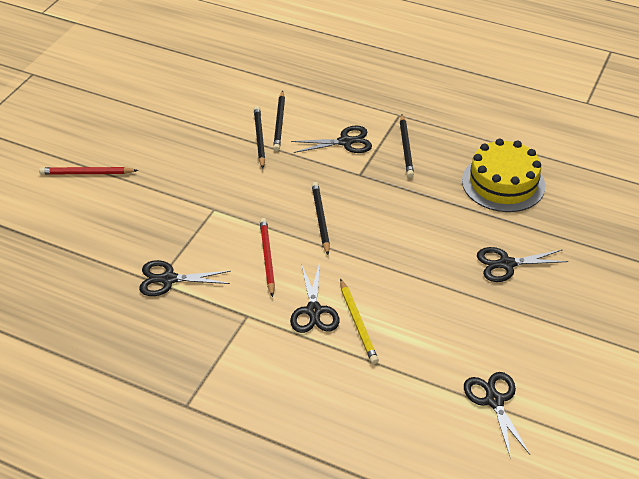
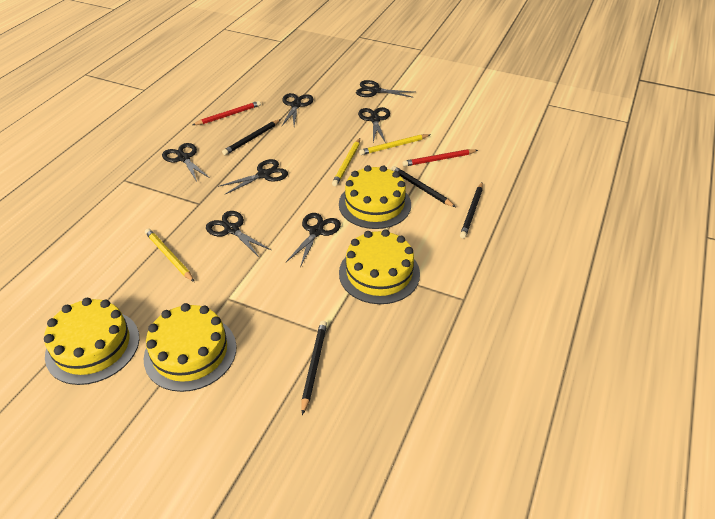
black scissors: 5 -> 7
yellow cake: 1 -> 4
yellow pencil: 1 -> 3

